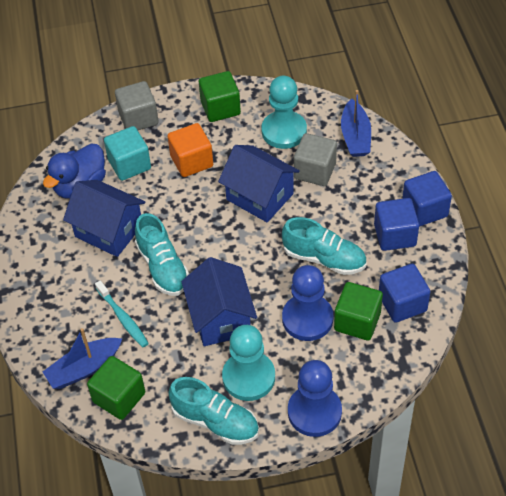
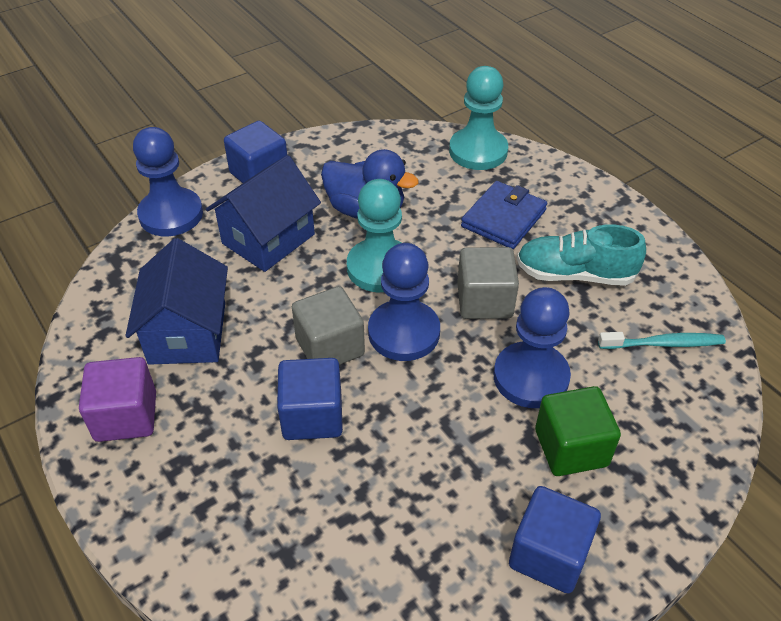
blue boat: 2 -> 0
blue house: 3 -> 2
blue pawn: 2 -> 3
blue wallet: 0 -> 1
green cube: 3 -> 1
orange cube: 1 -> 0
purple cube: 0 -> 1
turquoise cube: 1 -> 0
turquoise shoe: 3 -> 1

